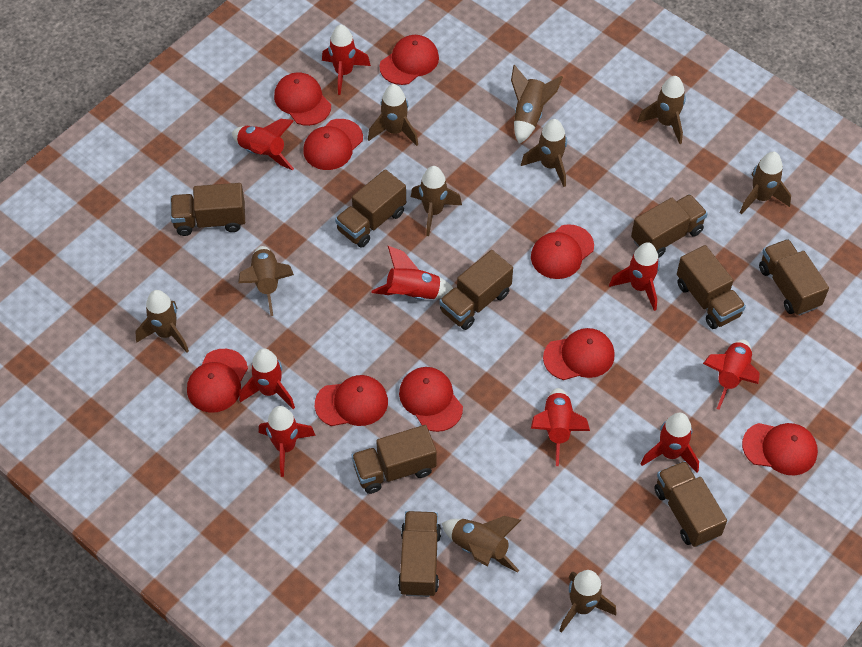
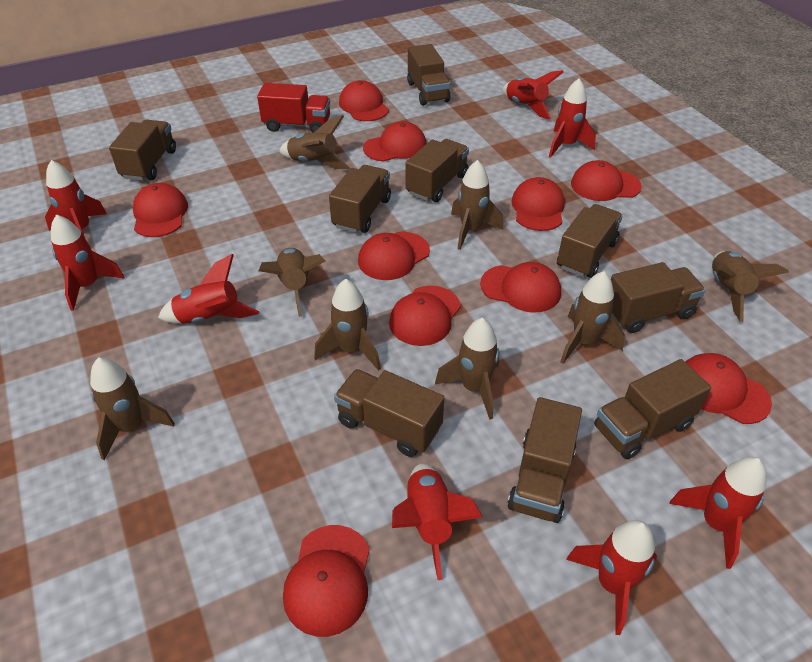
brown rocket: 10 -> 8
red cap: 9 -> 10
red rocket: 9 -> 8
red truck: 0 -> 1

